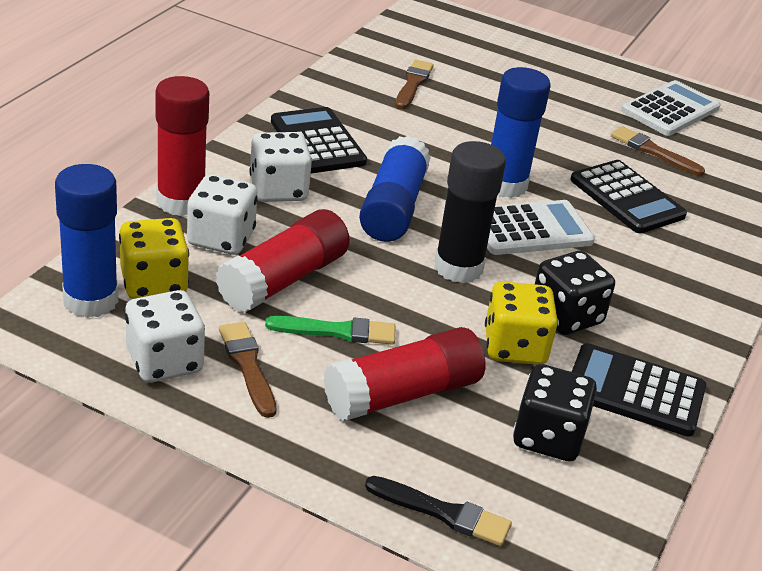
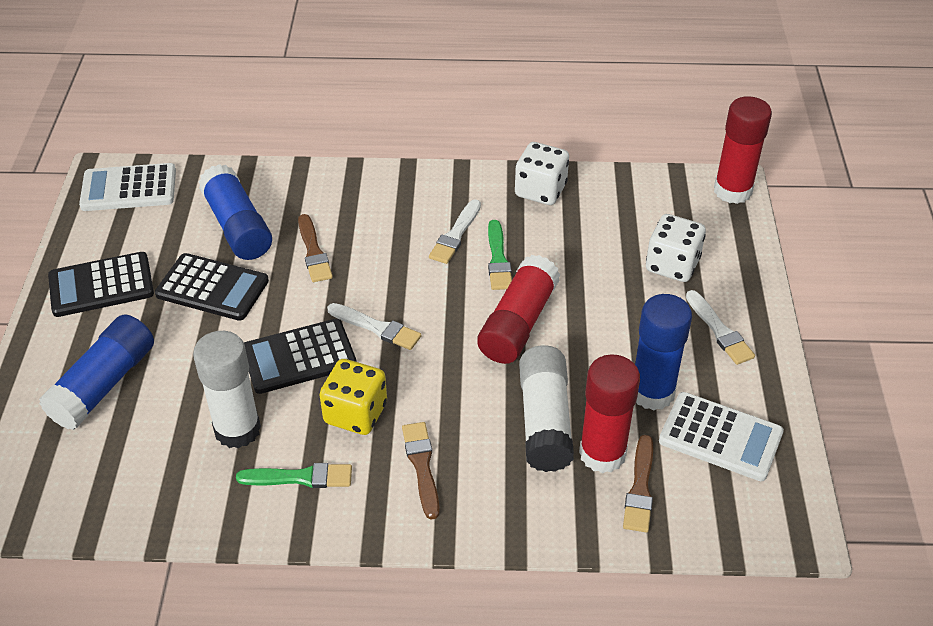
black brush: 1 -> 0
black dice: 2 -> 0
black glue stick: 1 -> 0
green brush: 1 -> 2
white brush: 0 -> 3
white dice: 3 -> 2
white glue stick: 0 -> 2
yellow dice: 2 -> 1

